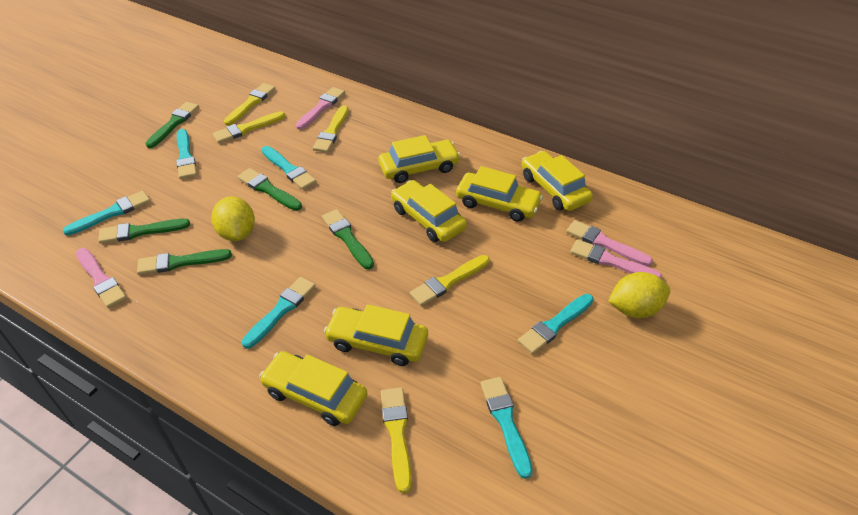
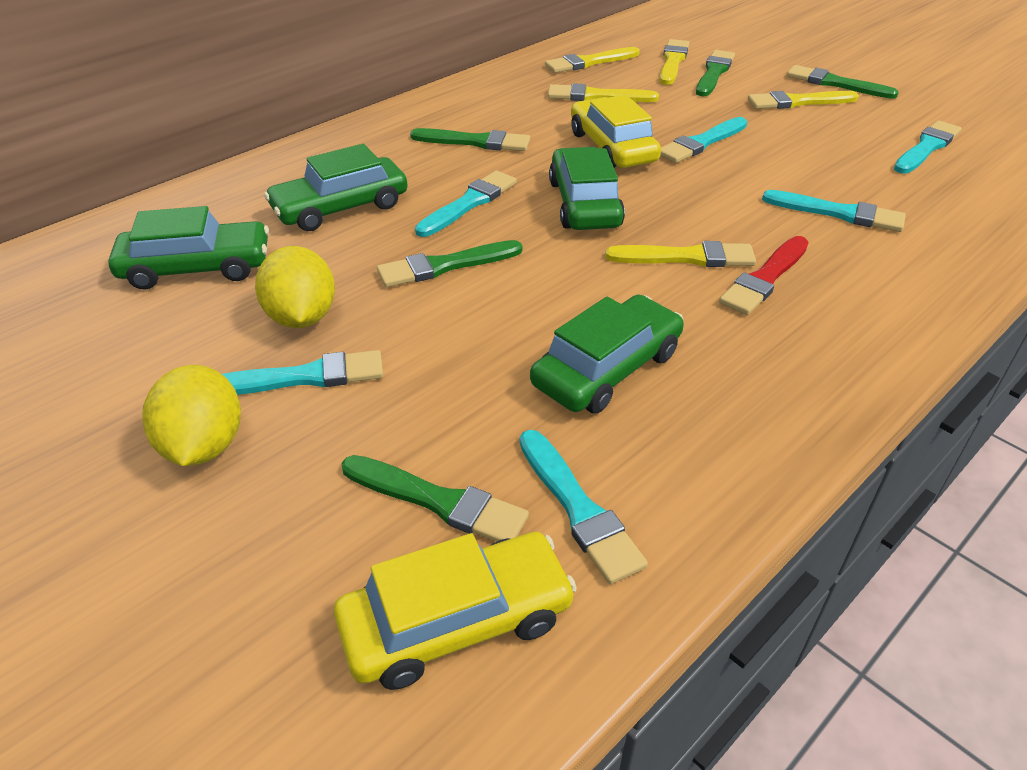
green car: 0 -> 4
pink brush: 4 -> 0
red brush: 0 -> 1
yellow car: 6 -> 2

